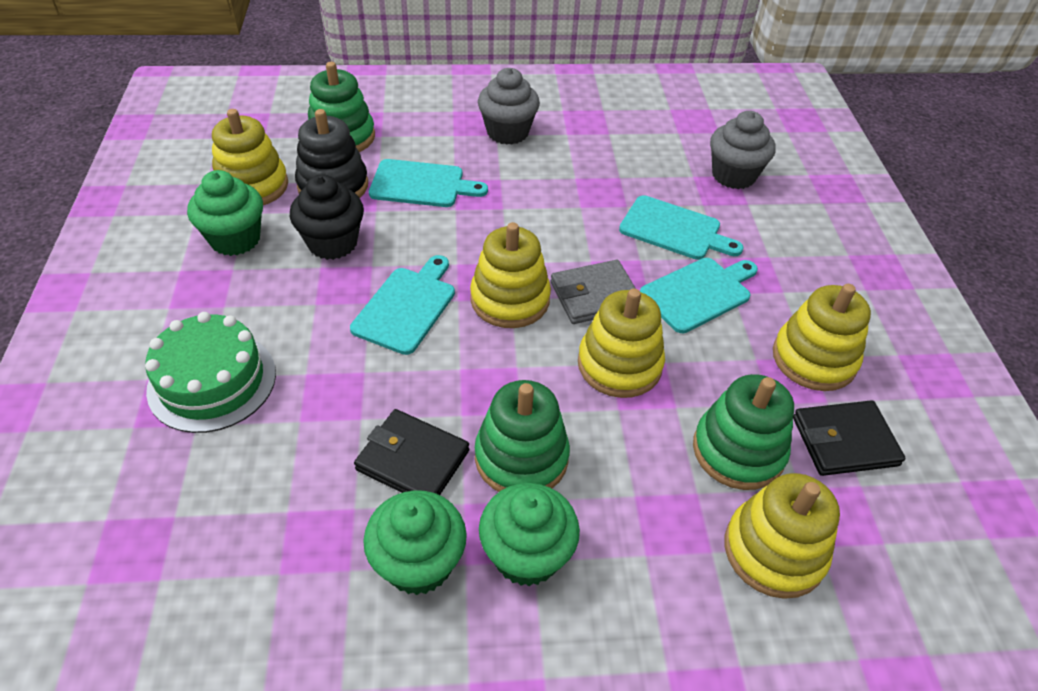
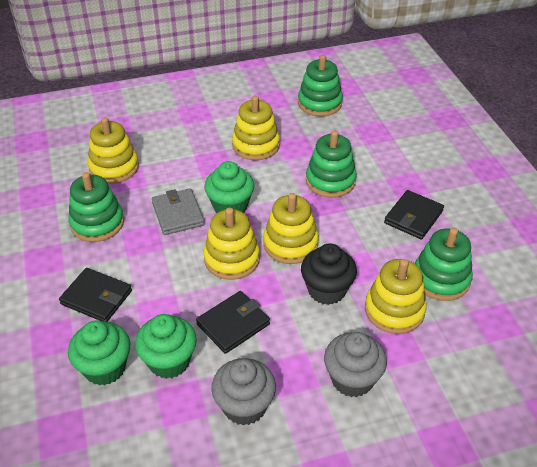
black stacking toy: 1 -> 0
black wallet: 2 -> 3
green cake: 1 -> 0
green stacking toy: 3 -> 4
turquoise cutting board: 4 -> 0

